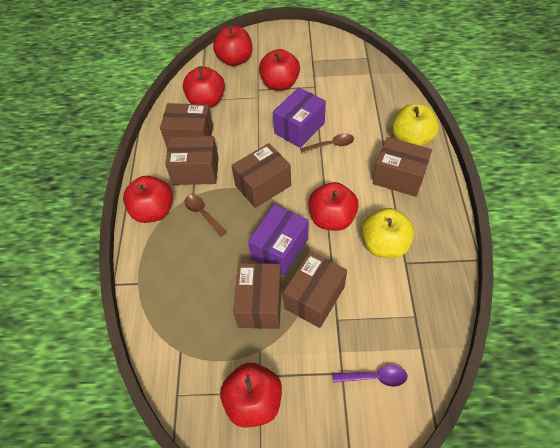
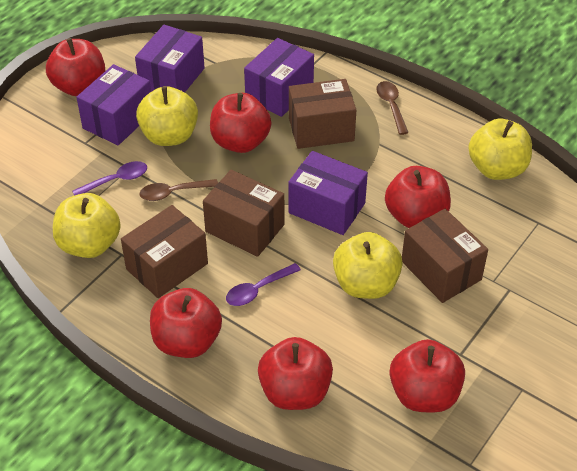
brown box: 6 -> 4
purple box: 2 -> 4
purple spoon: 1 -> 2
yellow apple: 2 -> 4

